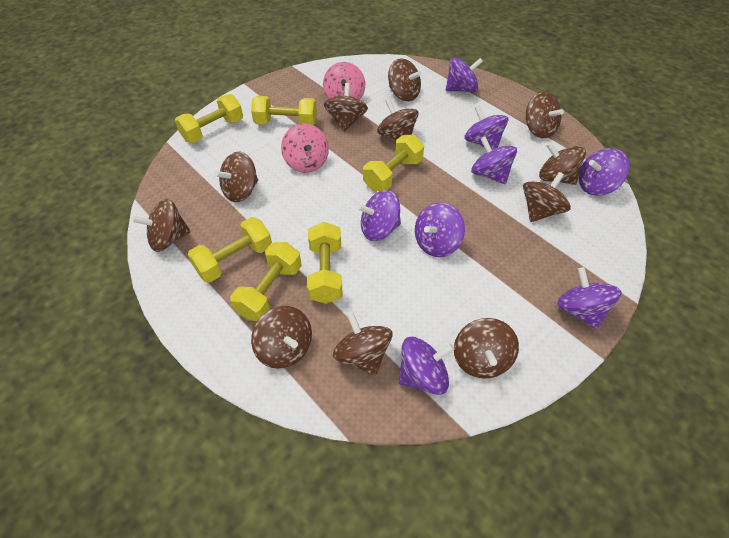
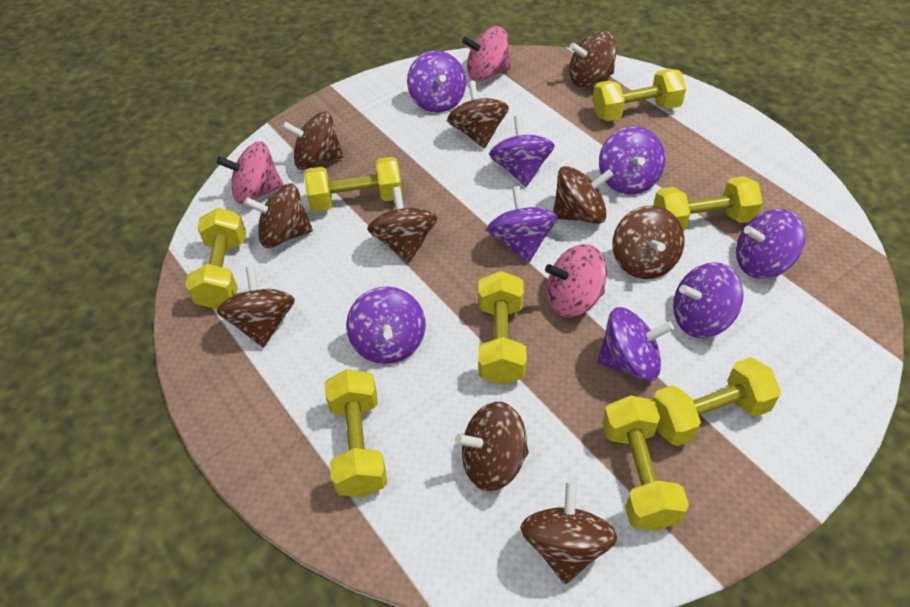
brown spinning top: 11 -> 10
pink spinning top: 2 -> 3
yellow dumbbell: 6 -> 8

